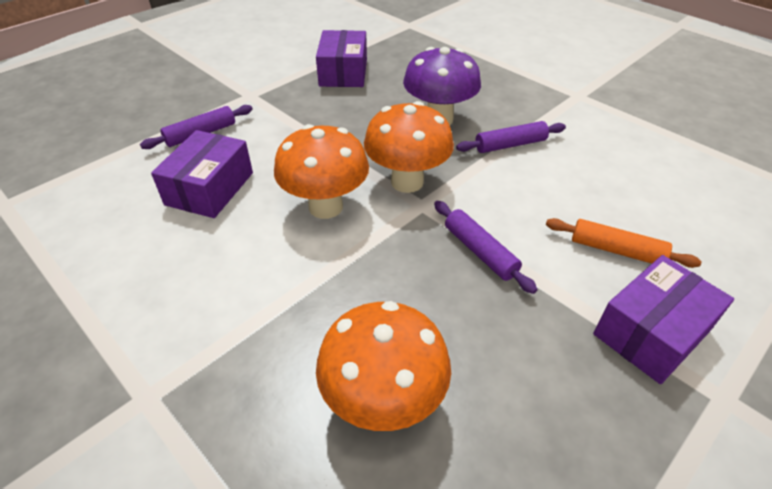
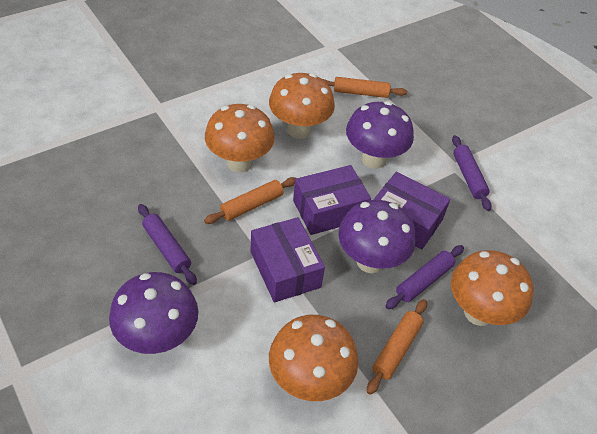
orange mushroom: 3 -> 4
orange rolling pin: 1 -> 3
purple mushroom: 1 -> 3

